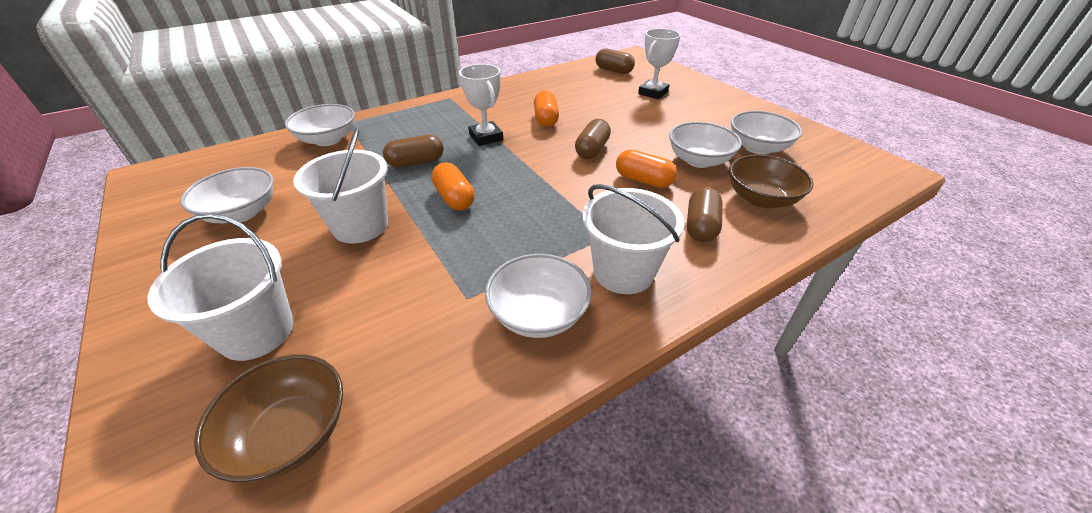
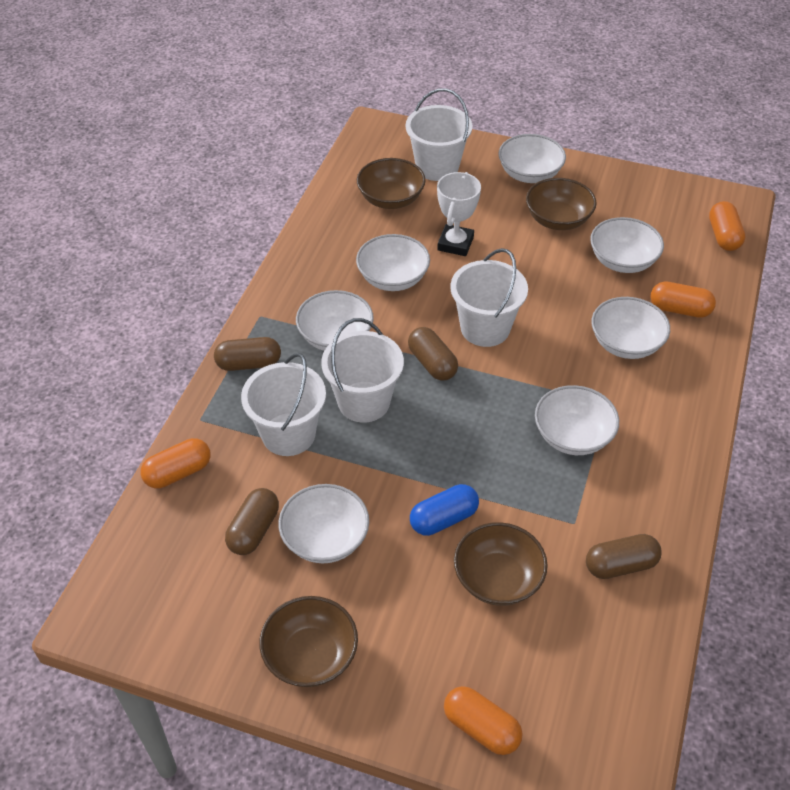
blue capsule: 0 -> 1
brown bowl: 2 -> 4
orange capsule: 3 -> 4
white bowl: 5 -> 7
white bucket: 3 -> 4
white trophy: 2 -> 1

